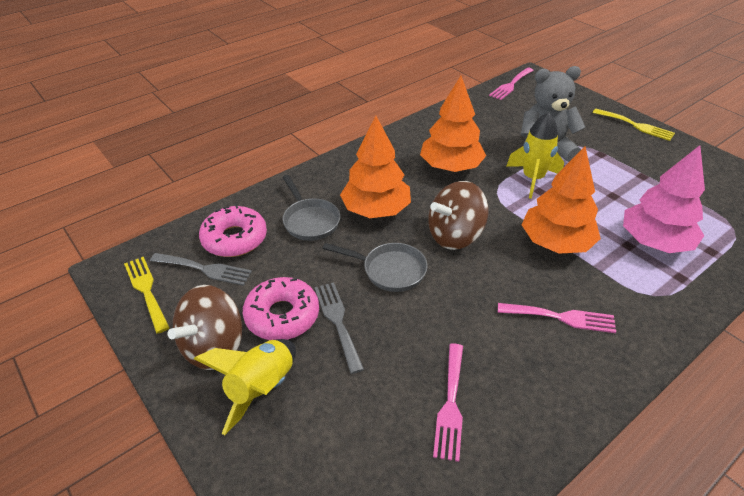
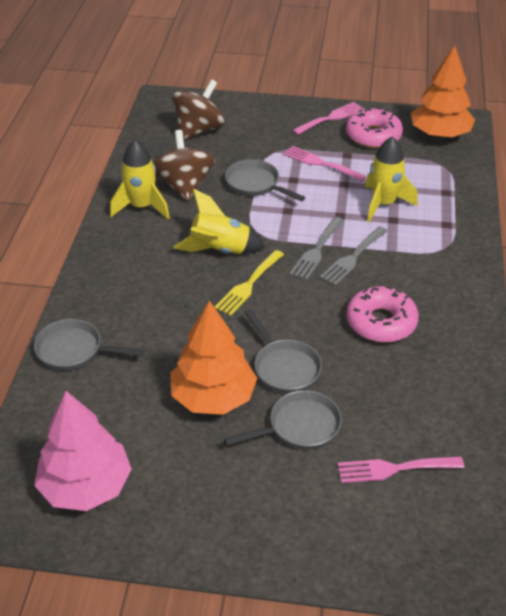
grey pan: 2 -> 4
grey teddy bear: 1 -> 0
orange tree: 3 -> 2
yellow fork: 2 -> 1
yellow rocket: 2 -> 3

